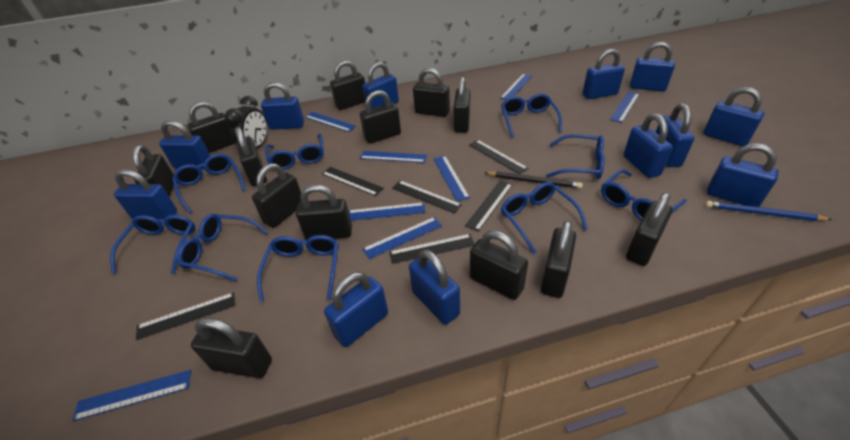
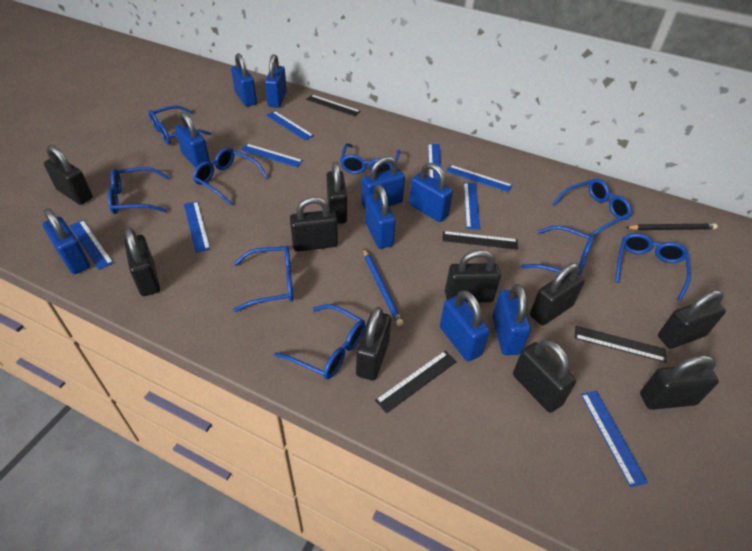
black clock: 1 -> 0
black padlock: 13 -> 10
black ruler: 6 -> 4
blue padlock: 12 -> 9

